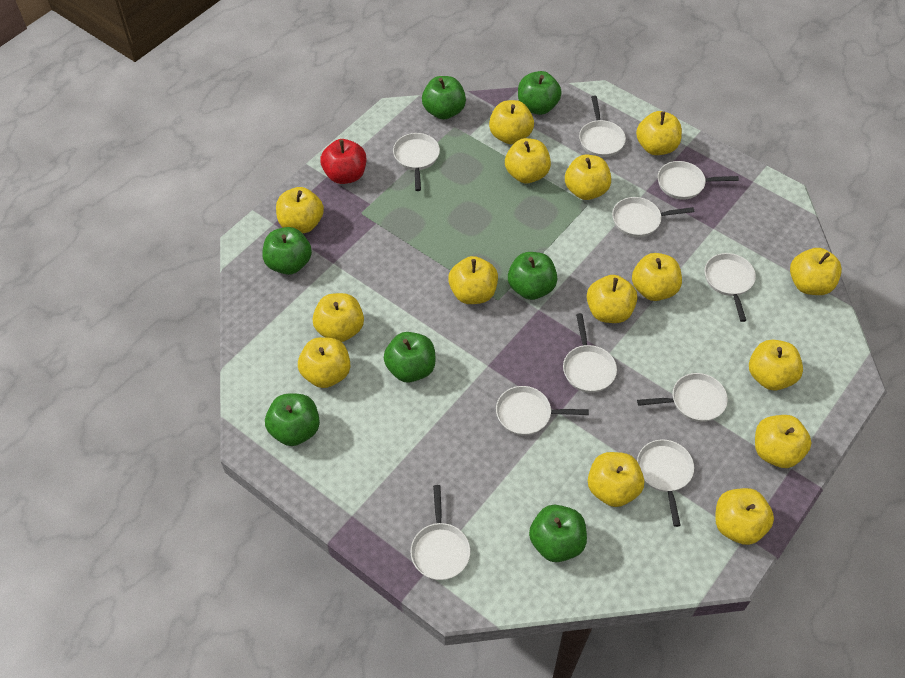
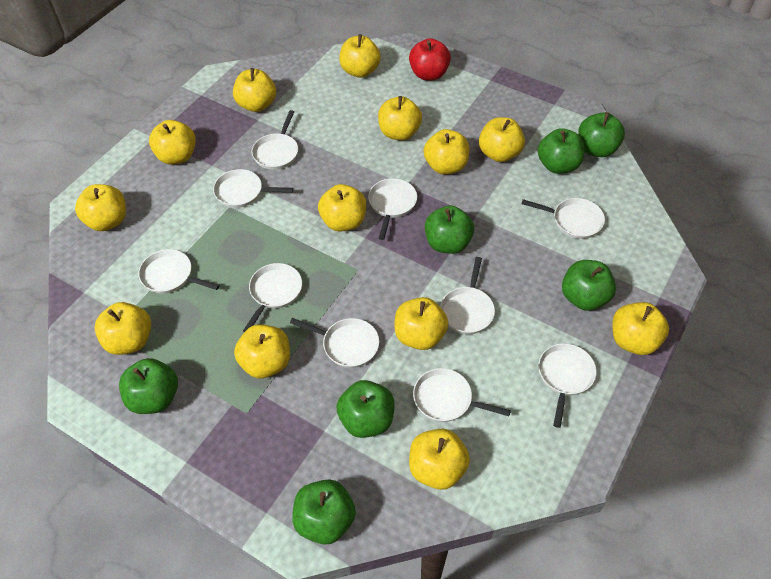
yellow apple: 15 -> 13

